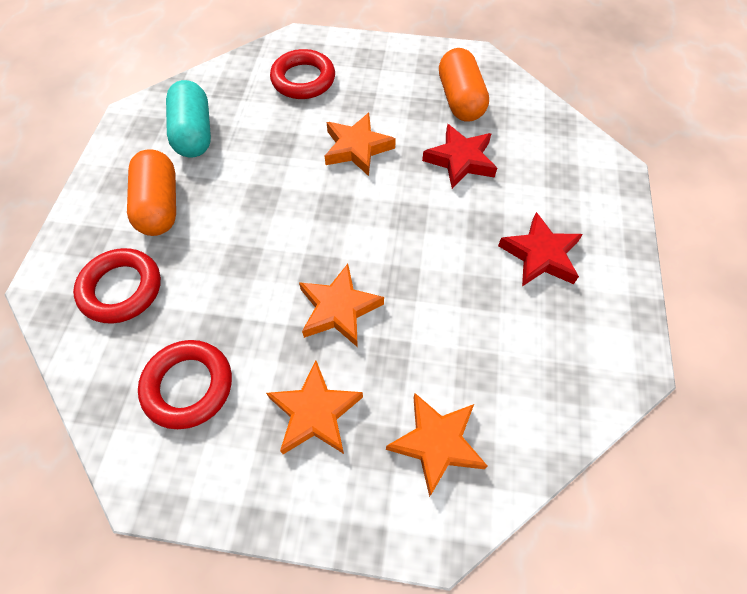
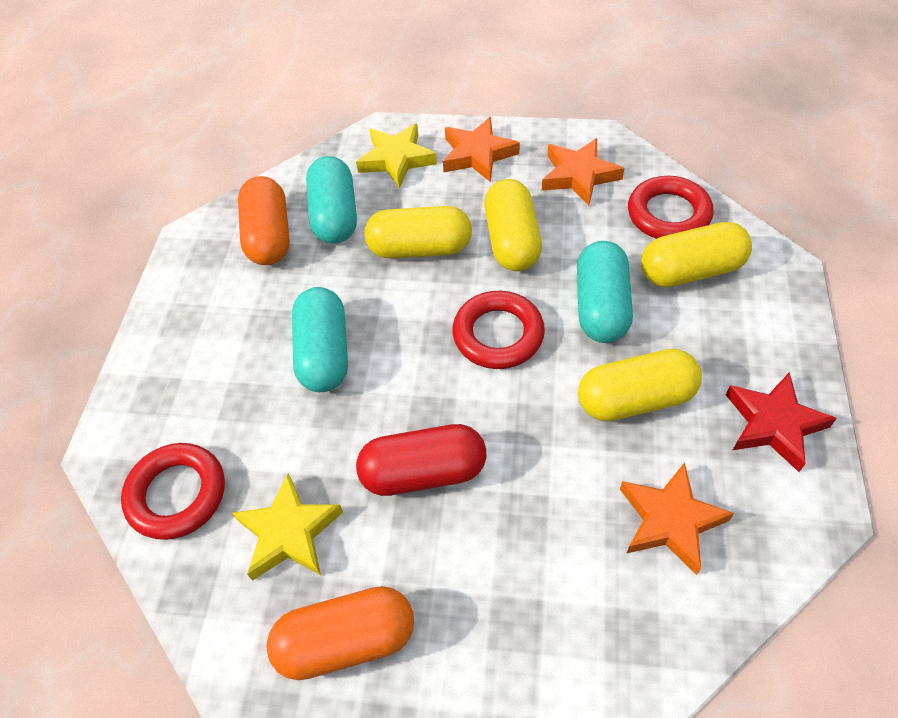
orange star: 4 -> 3
red capsule: 0 -> 1
red star: 2 -> 1
turquoise capsule: 1 -> 3
yellow capsule: 0 -> 4
yellow star: 0 -> 2

